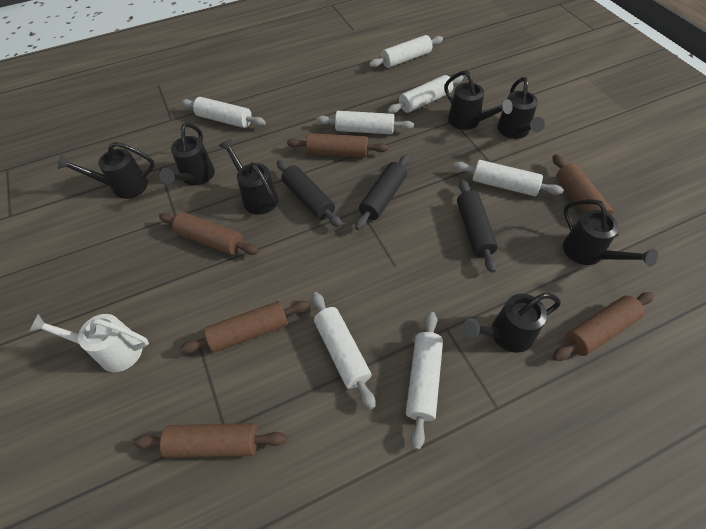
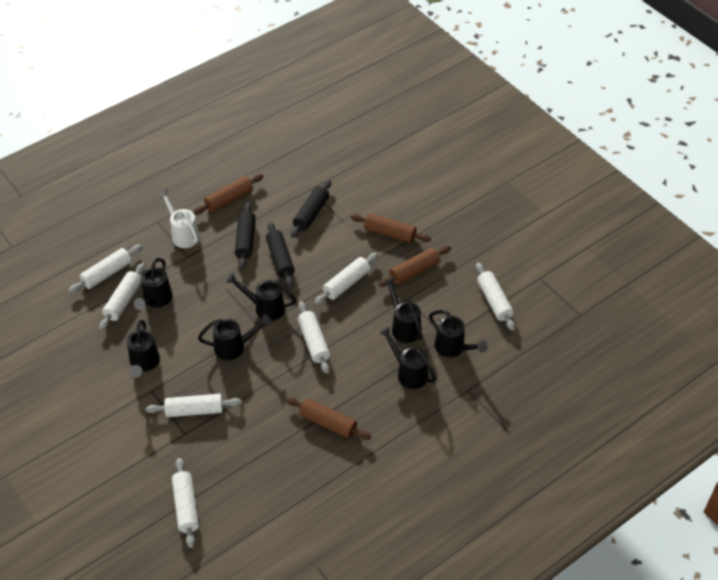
brown rolling pin: 6 -> 4

